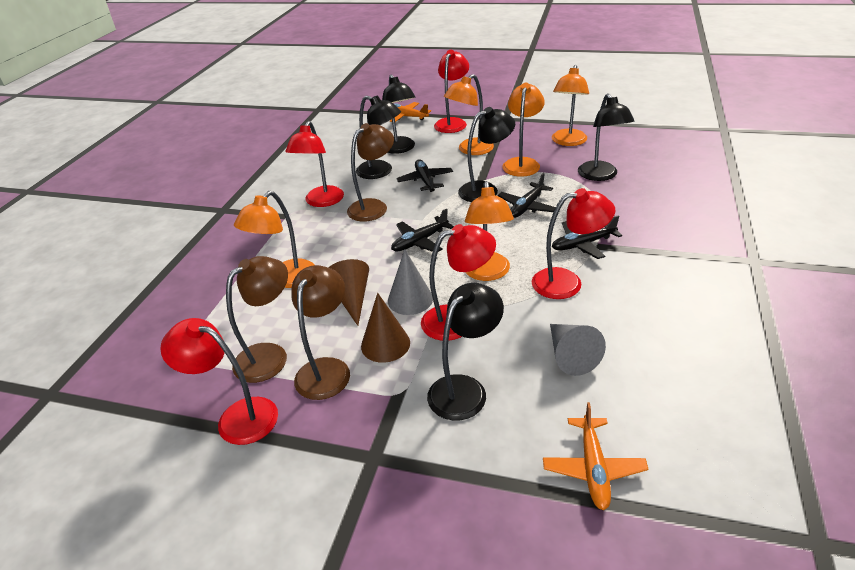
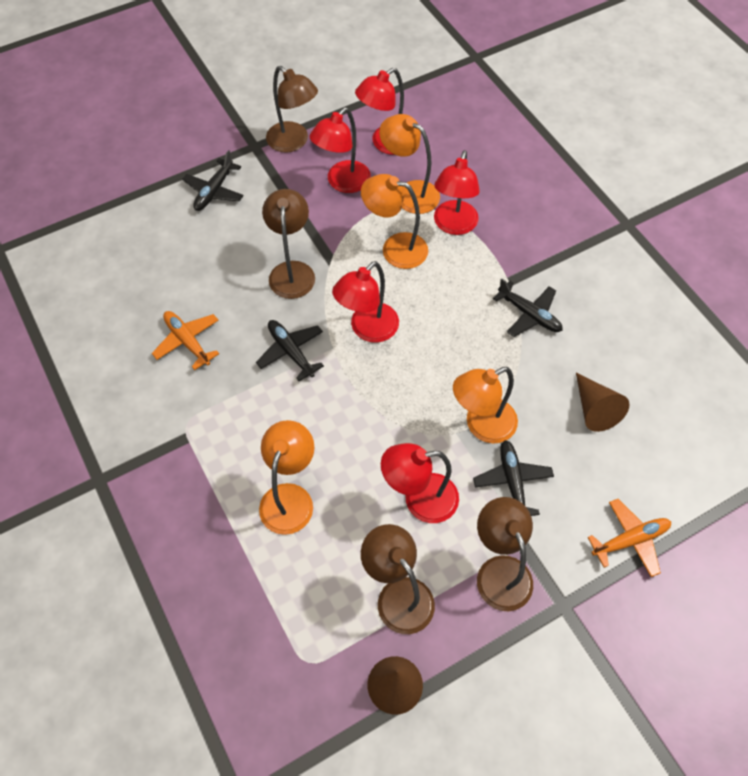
black lamp: 5 -> 0
brown lamp: 3 -> 4
grey cone: 2 -> 0
orange lamp: 5 -> 4

